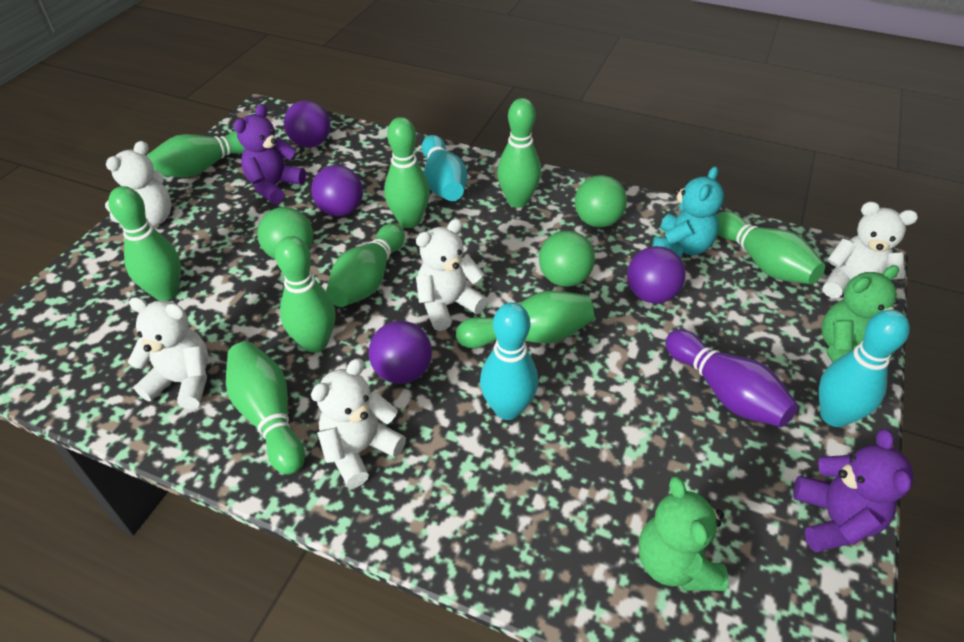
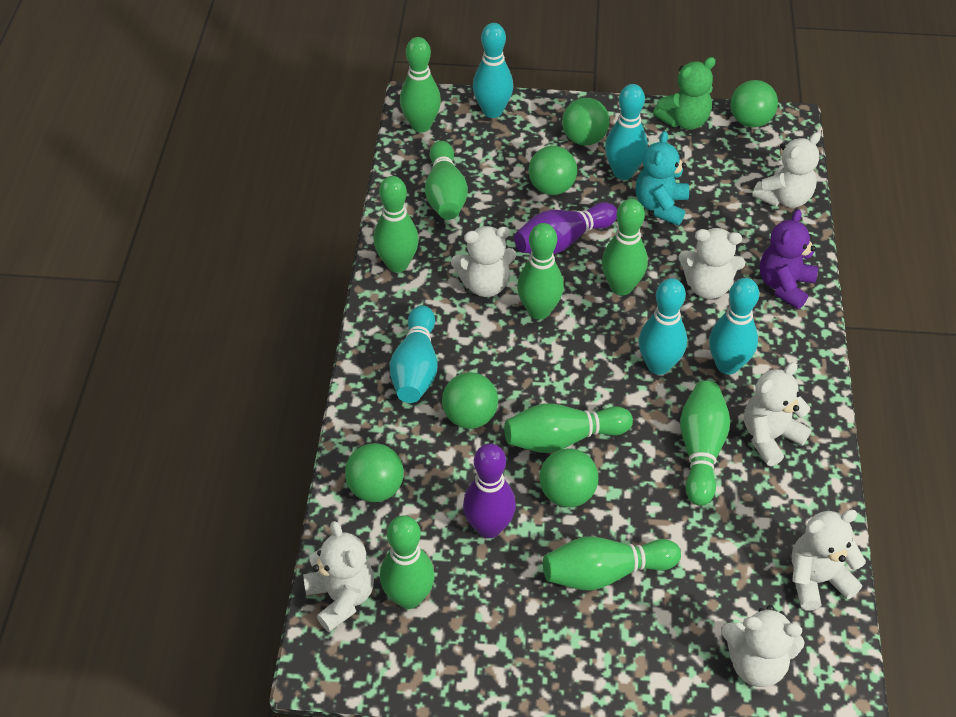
green ball: 3 -> 6
green teddy bear: 2 -> 1
purple ball: 4 -> 0
purple bowling pin: 1 -> 2
purple teddy bear: 2 -> 1
turquoise bowling pin: 3 -> 5
white teddy bear: 5 -> 7

